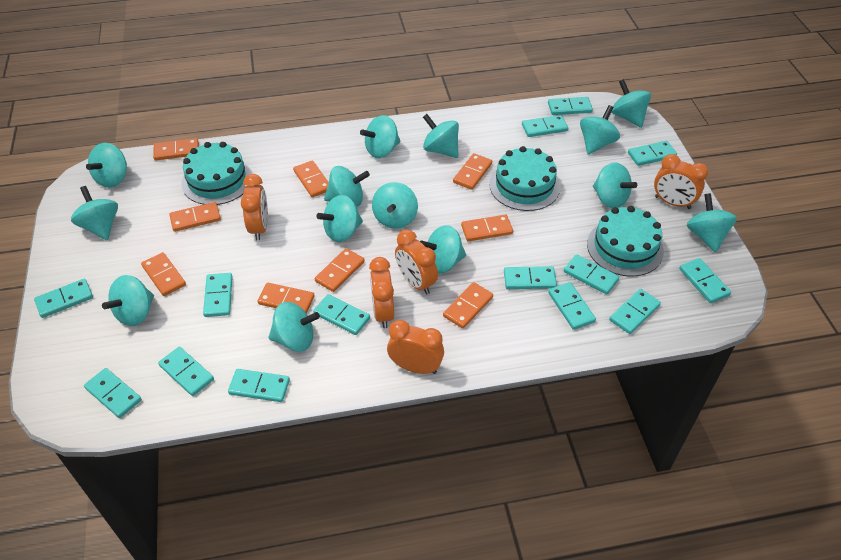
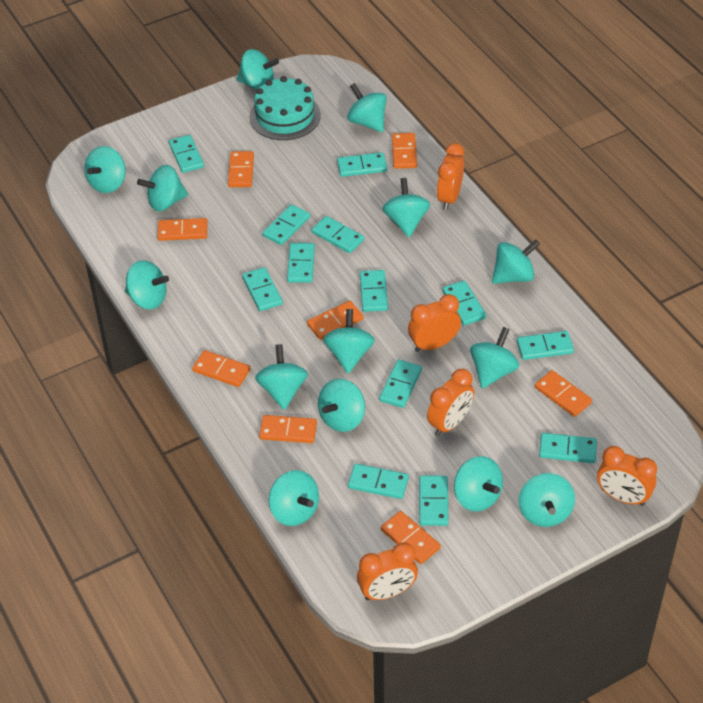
orange domino: 9 -> 8
turquoise cake: 3 -> 1
turquoise domino: 14 -> 13

